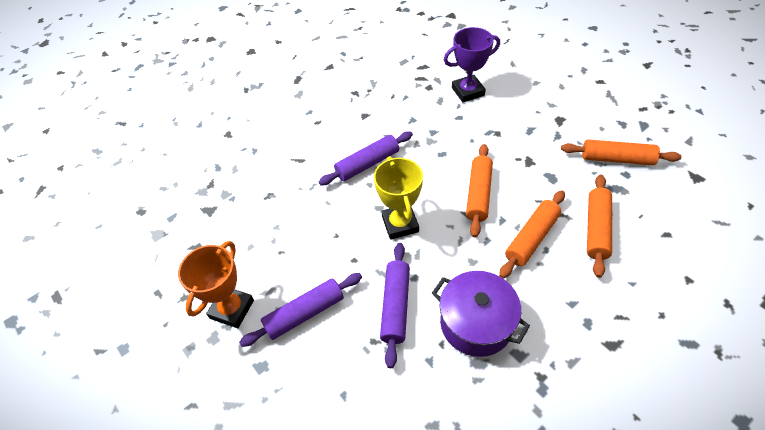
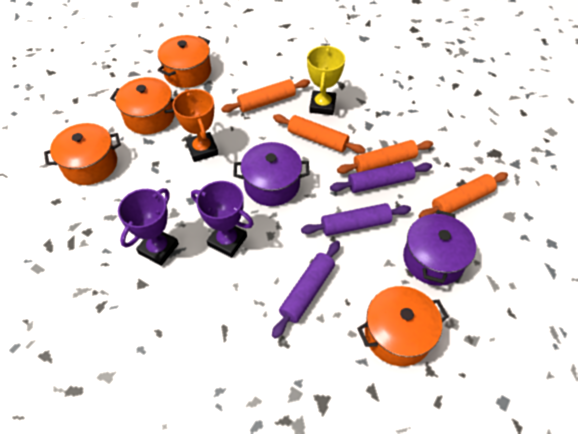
orange pot: 0 -> 4
purple pot: 1 -> 2
purple trophy: 1 -> 2

